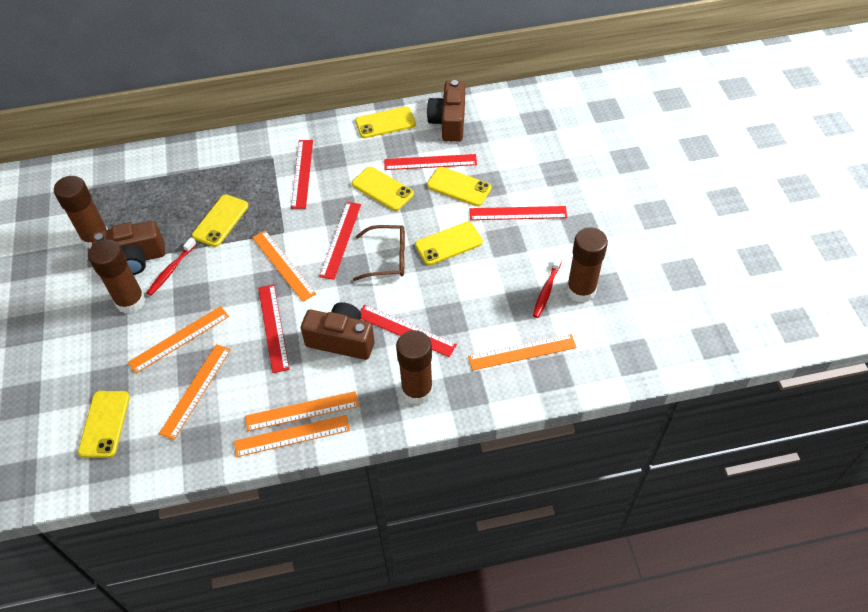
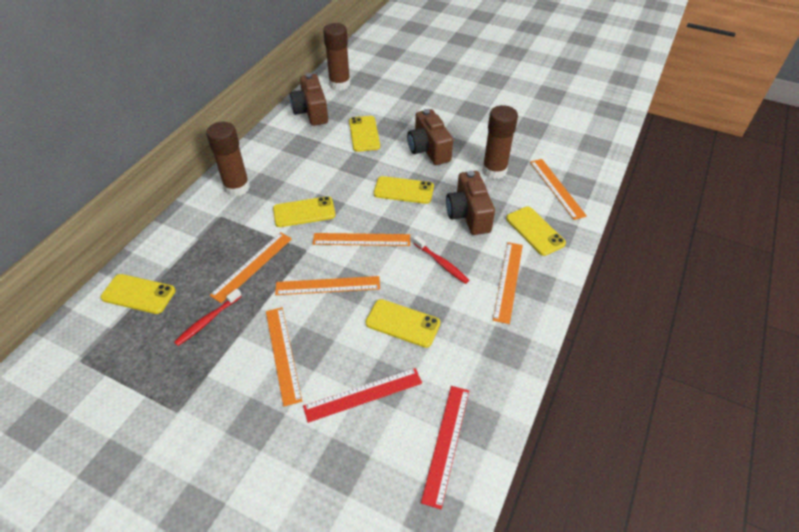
brown glasses: 1 -> 0
brown glue stick: 4 -> 3
red ruler: 6 -> 2

